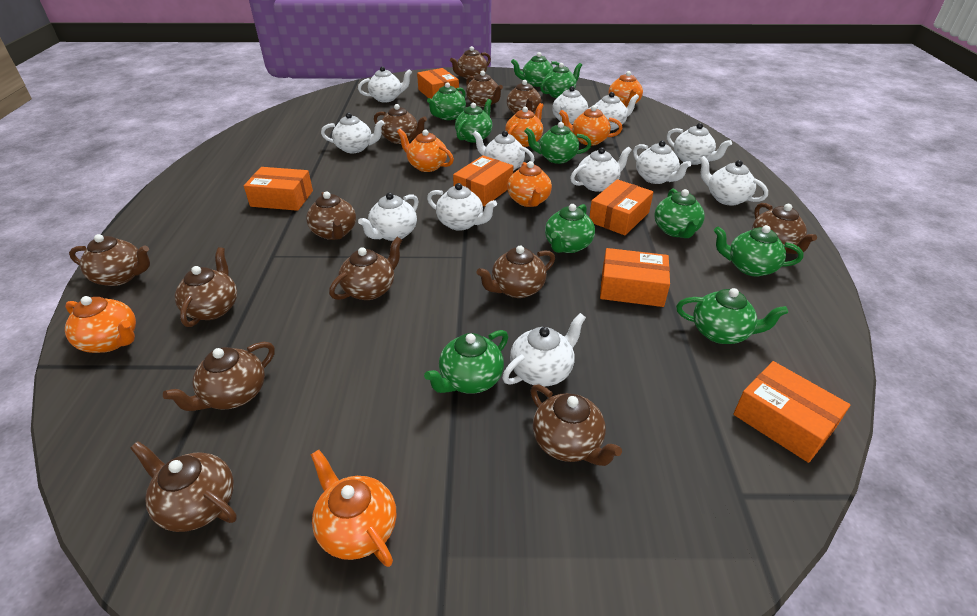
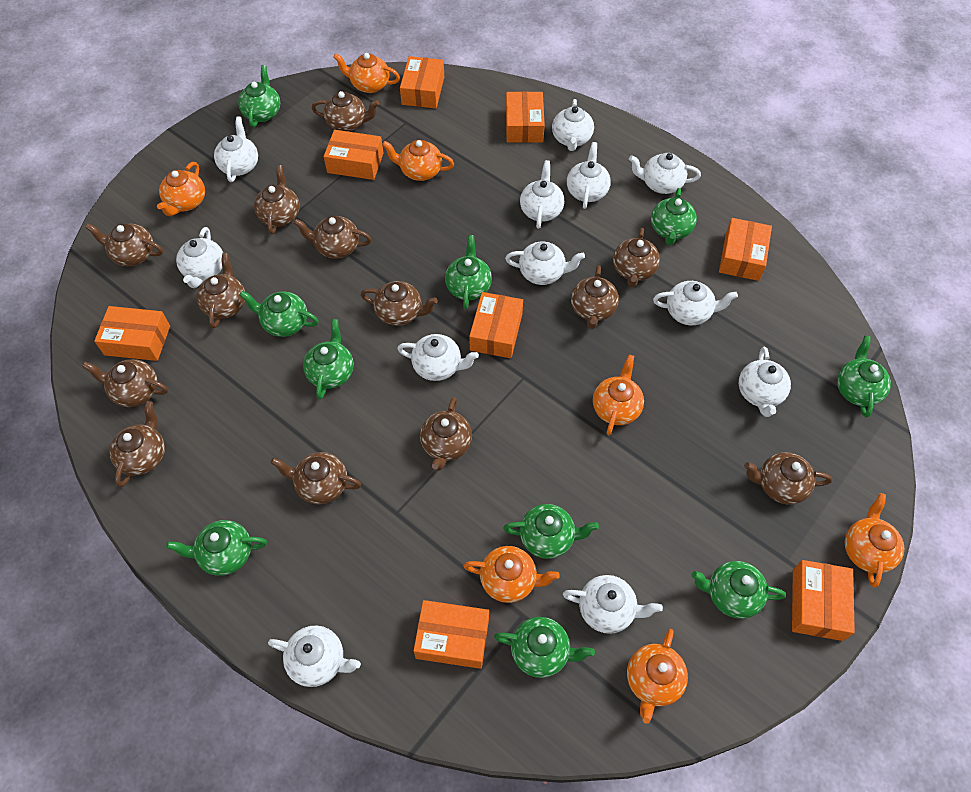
orange box: 6 -> 8

